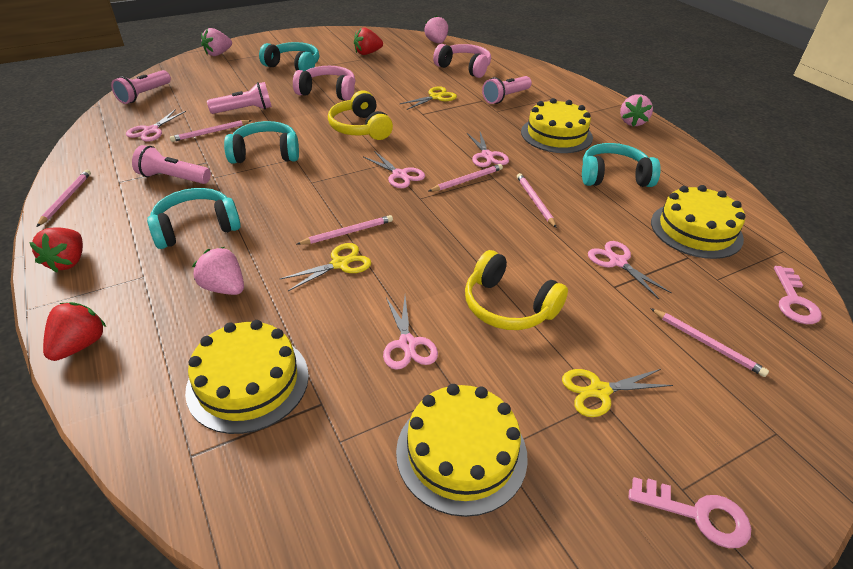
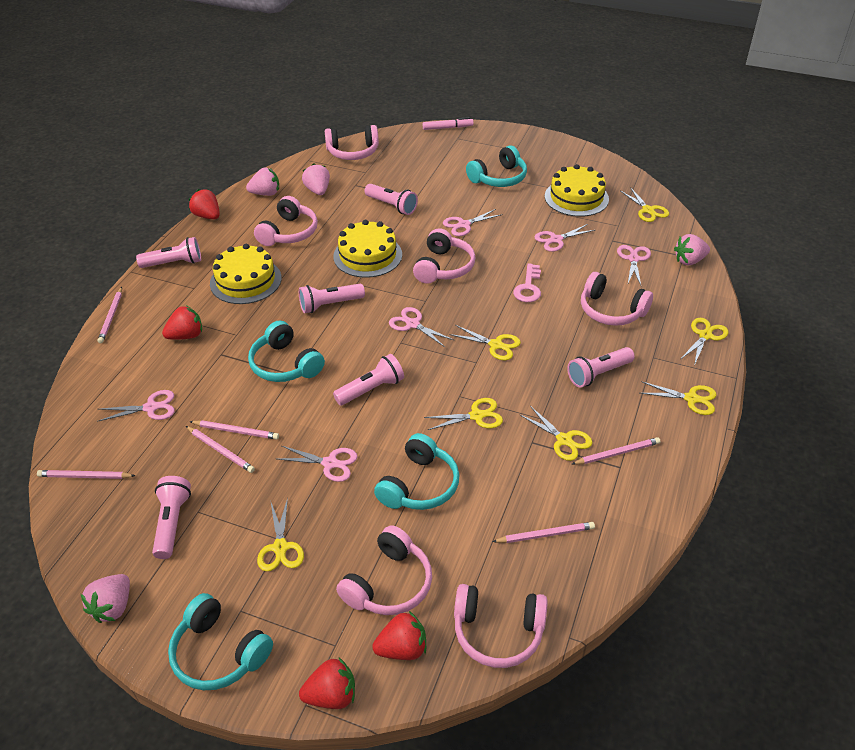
pink flashlight: 4 -> 6
pink headphones: 2 -> 6
pink key: 2 -> 1
pink marker: 0 -> 1
pink scissors: 5 -> 6
red strawberry: 3 -> 4
yellow cake: 4 -> 3
yellow headphones: 2 -> 0
yellow scissors: 3 -> 7

